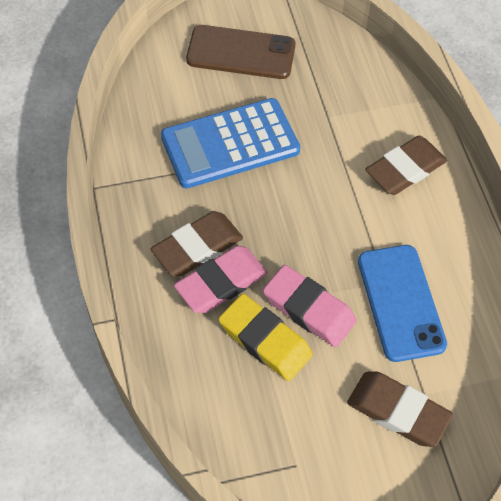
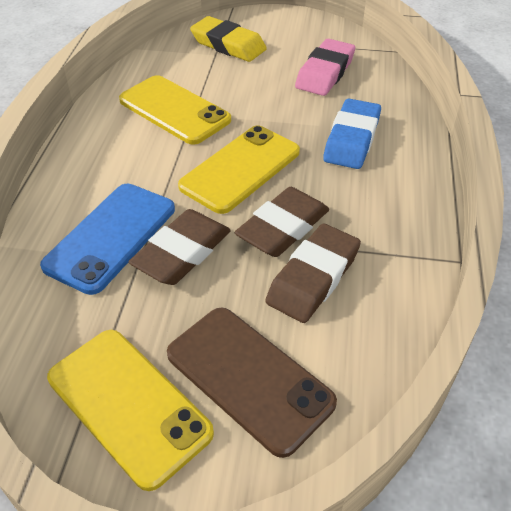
blue calculator: 1 -> 0
blue eraser: 0 -> 1
pink eraser: 2 -> 1
yellow phone: 0 -> 3

